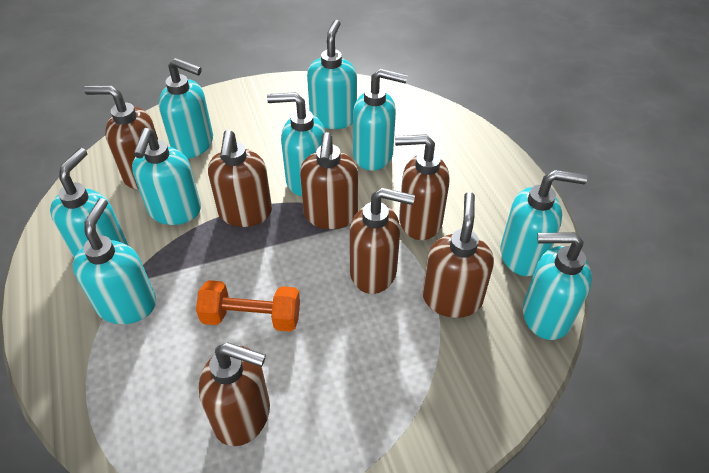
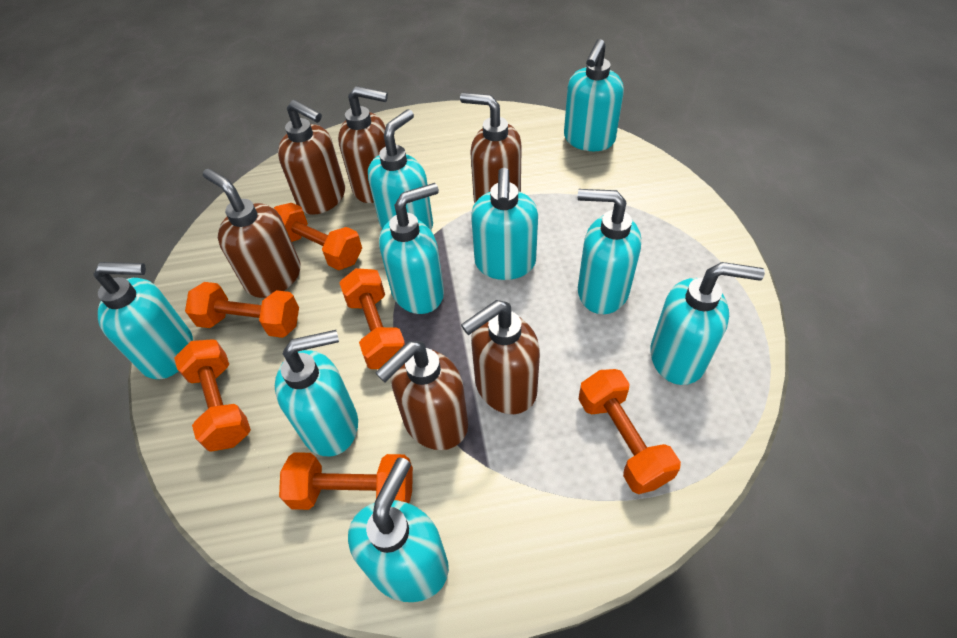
brown soap dispenser: 7 -> 6
orange dumbbell: 1 -> 6

